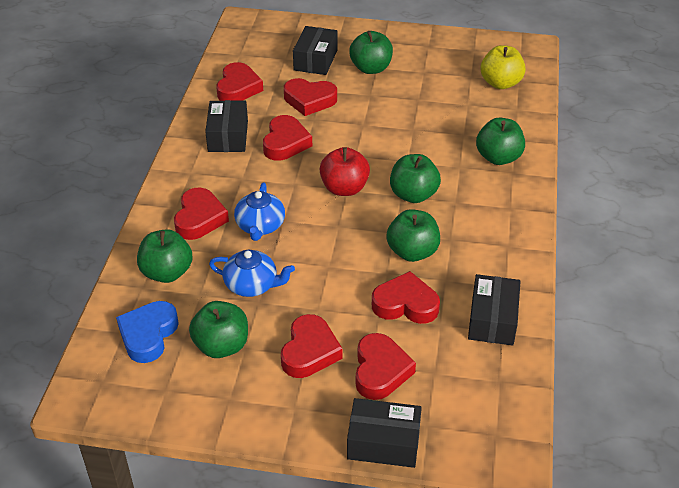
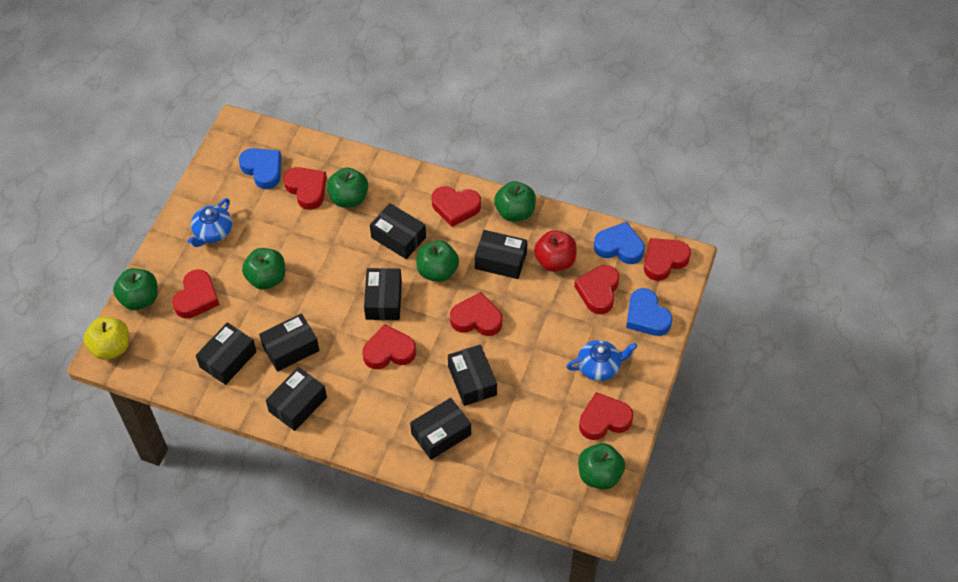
black box: 4 -> 8
blue heart: 1 -> 3
red heart: 7 -> 8

